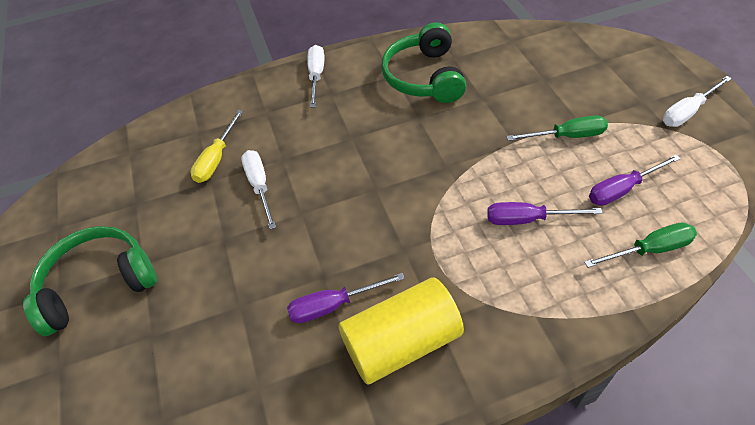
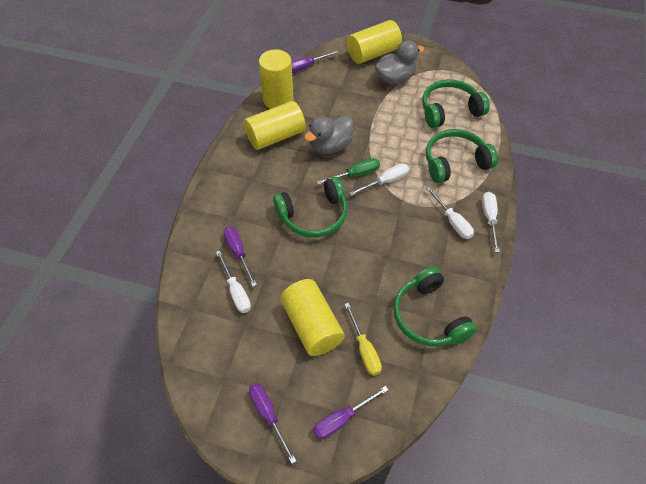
green headphones: 2 -> 4
green screwdriver: 2 -> 1
grey duck: 0 -> 2
purple screwdriver: 3 -> 4
white screwdriver: 3 -> 4
yellow cylinder: 1 -> 4

